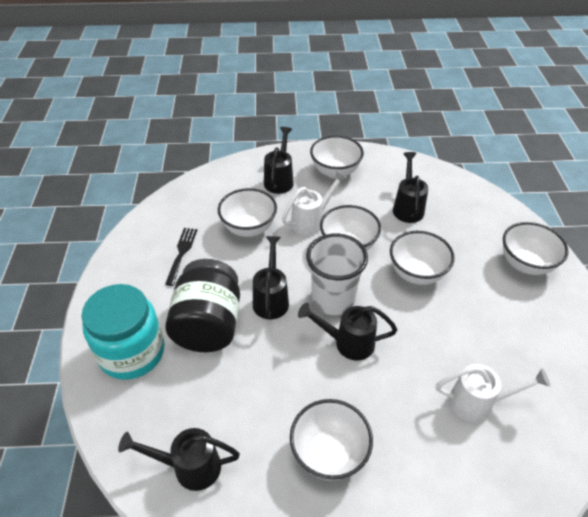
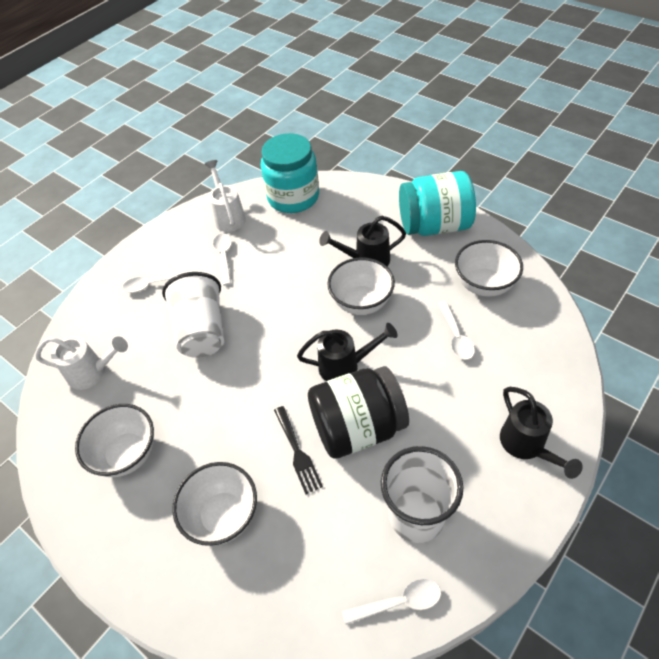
black watering can: 5 -> 3
turquoise jar: 1 -> 2
white bowl: 6 -> 4
white cup: 1 -> 2
white spoon: 0 -> 4

